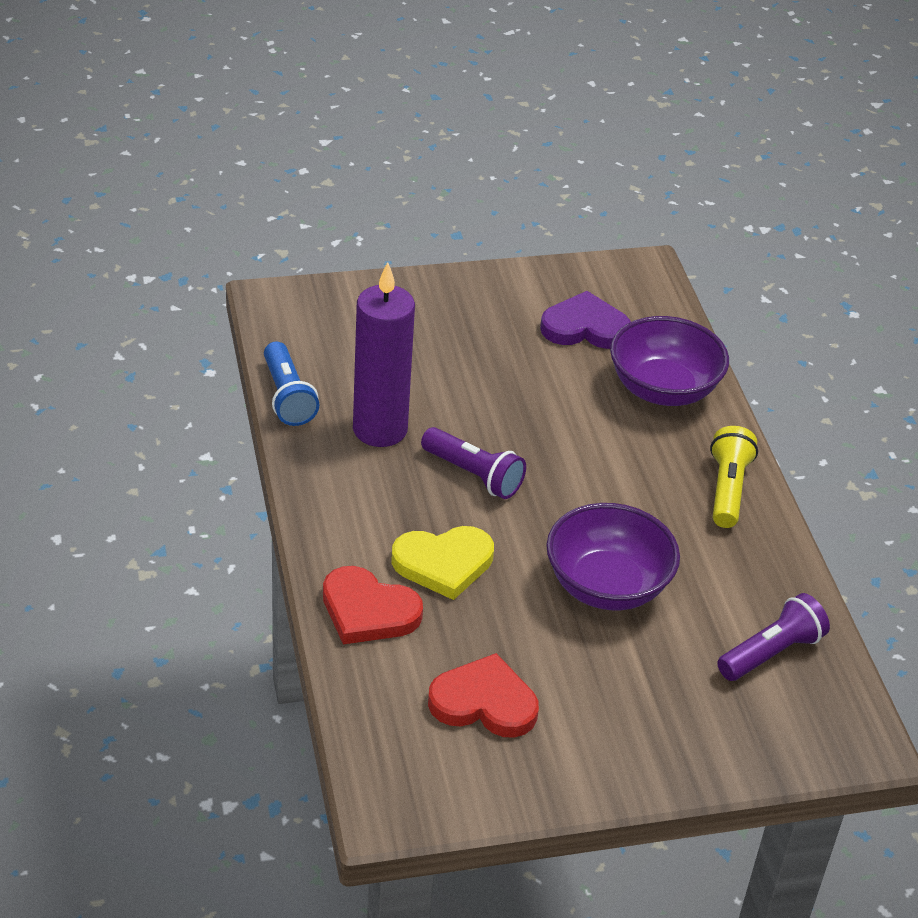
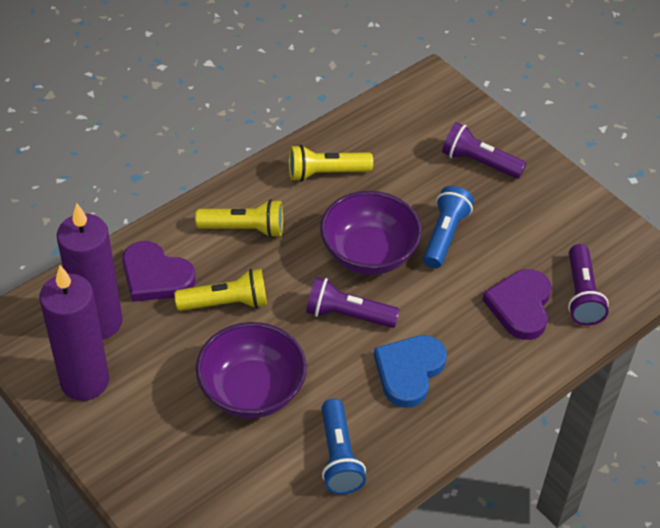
blue flashlight: 1 -> 2
blue heart: 0 -> 1
purple candle: 1 -> 2
purple flashlight: 2 -> 3
purple heart: 1 -> 2
red heart: 2 -> 0
yellow flashlight: 1 -> 3
yellow heart: 1 -> 0

